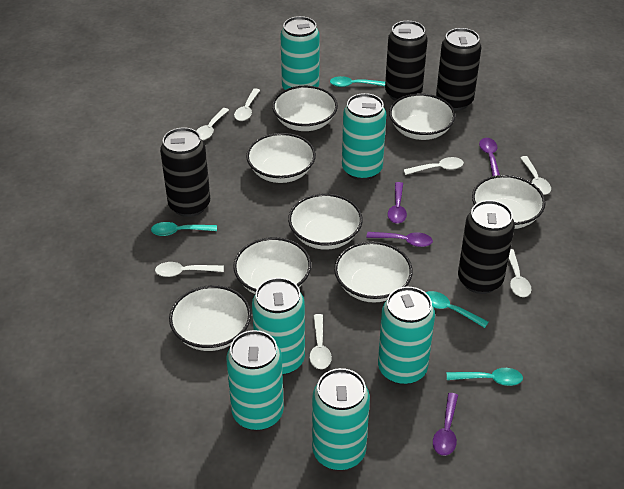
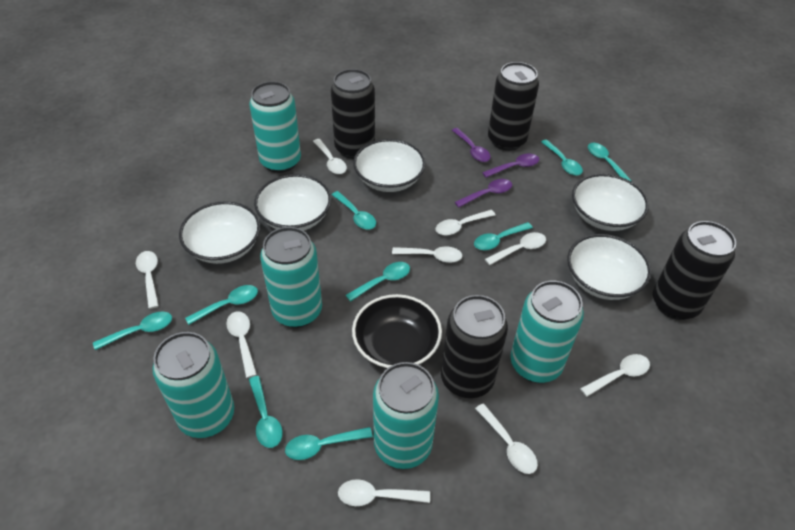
black bowl: 0 -> 1
purple spoon: 4 -> 3
turquoise can: 6 -> 5
turquoise spoon: 4 -> 9
white bowl: 8 -> 5
white spoon: 7 -> 9

